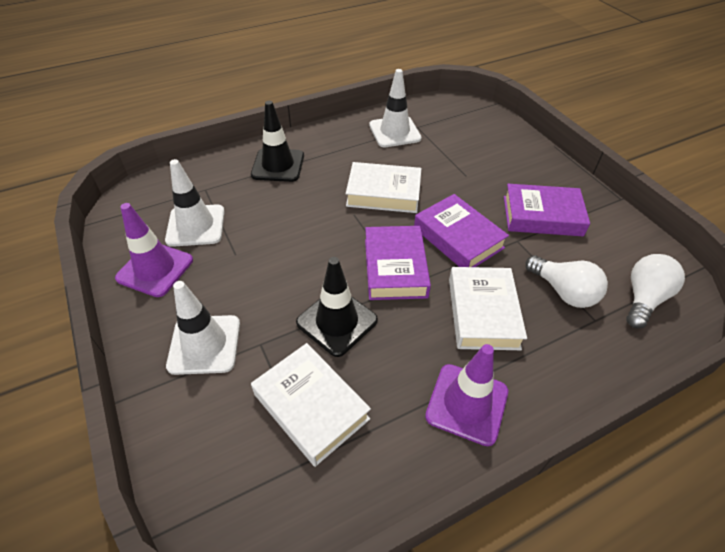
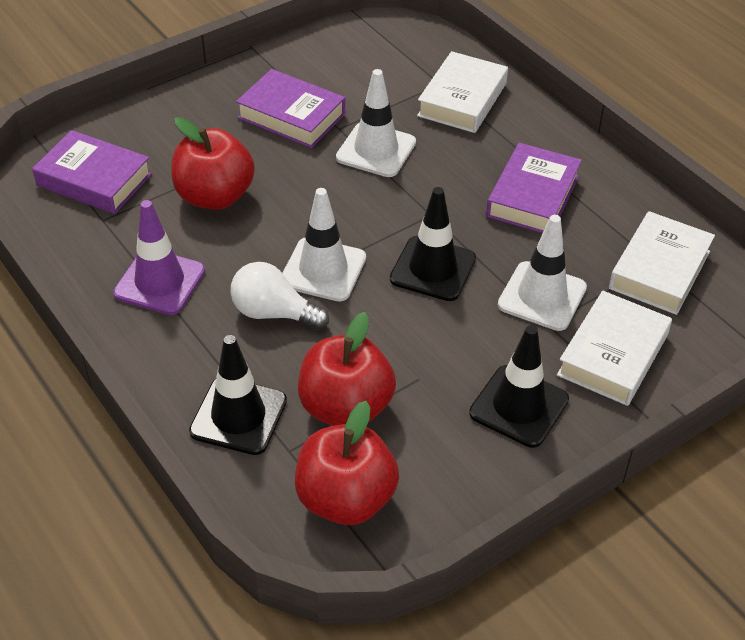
black traffic cone: 2 -> 3
purple traffic cone: 2 -> 1
red apple: 0 -> 3
white light bulb: 2 -> 1

